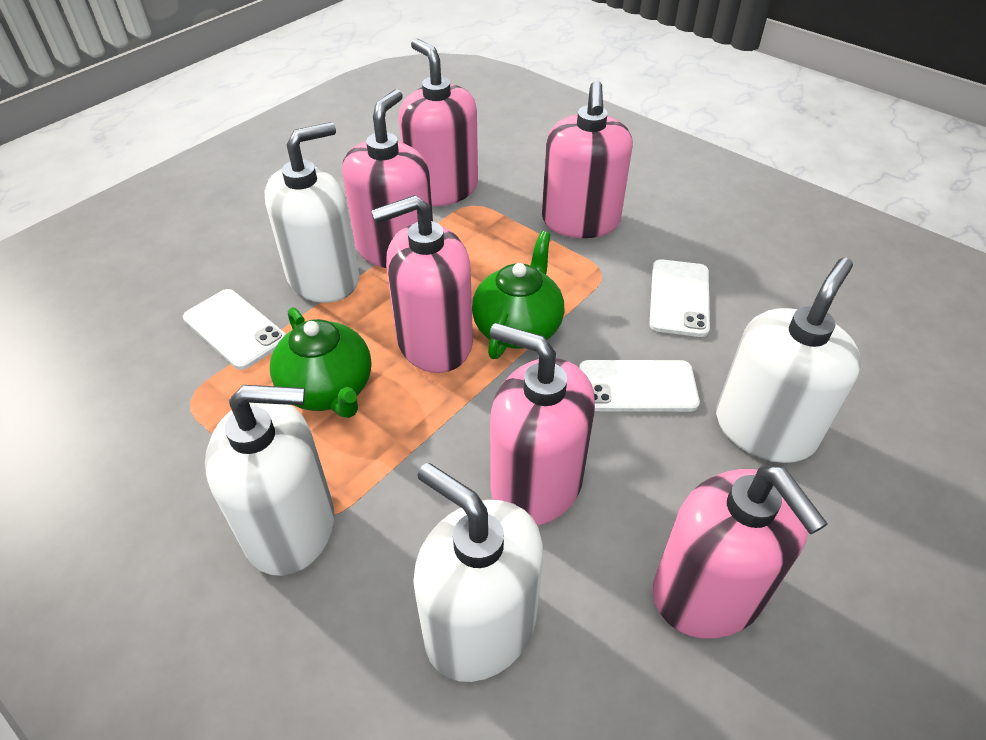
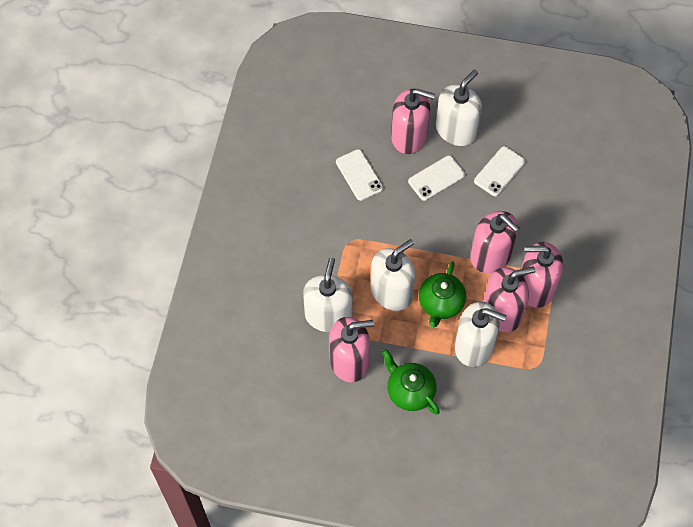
pink soap dispenser: 6 -> 5

